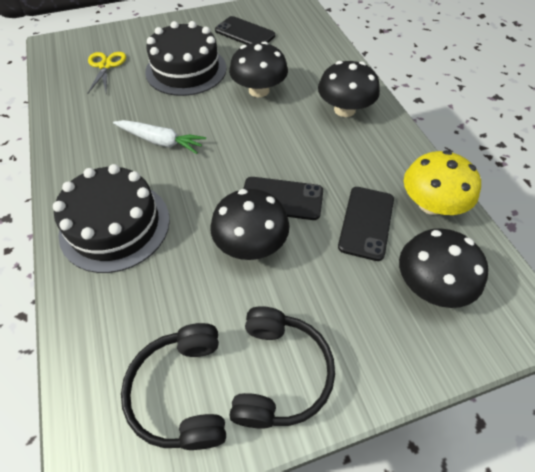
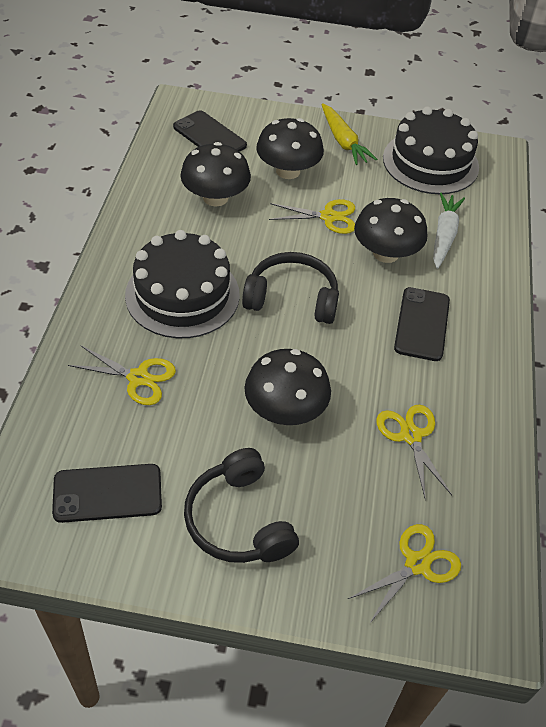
yellow carrot: 0 -> 1
yellow mushroom: 1 -> 0
yellow scissors: 1 -> 4

